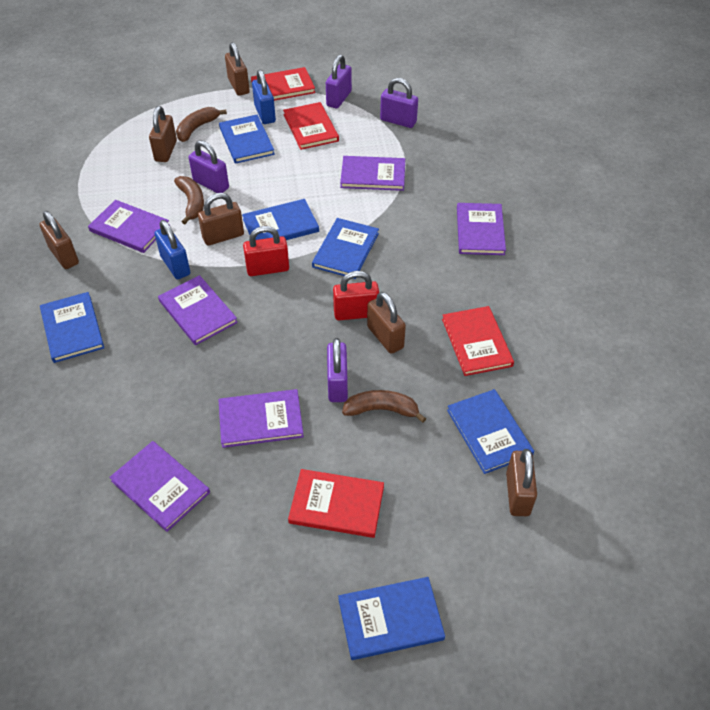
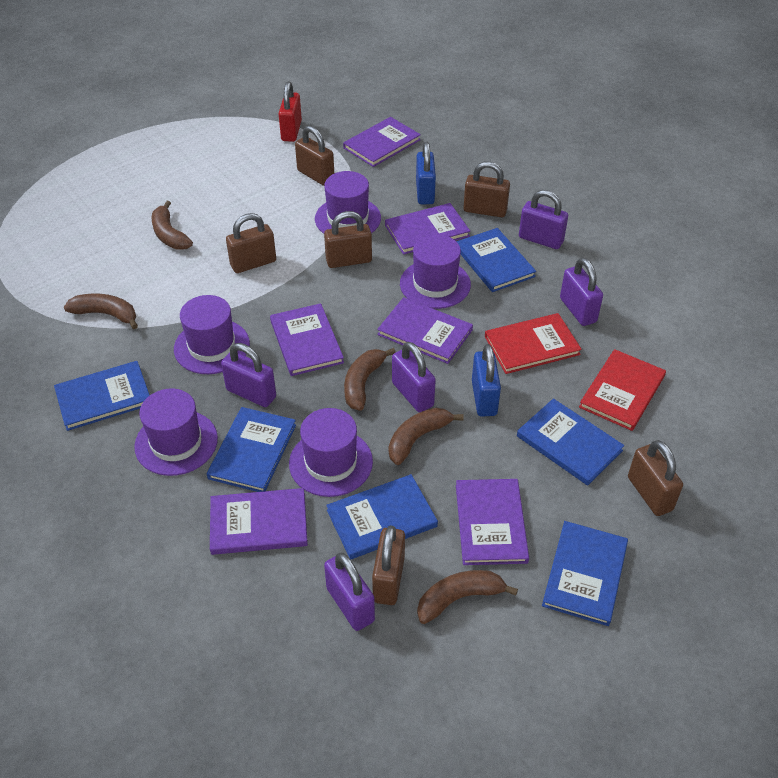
brown banana: 3 -> 5
purple hat: 0 -> 5
purple padlock: 4 -> 5
red book: 4 -> 2
red padlock: 2 -> 1

